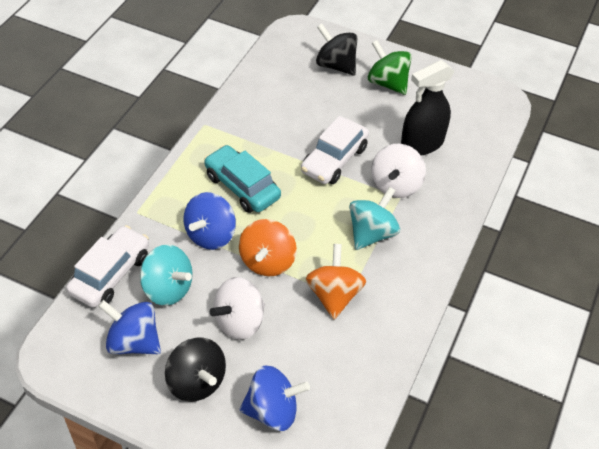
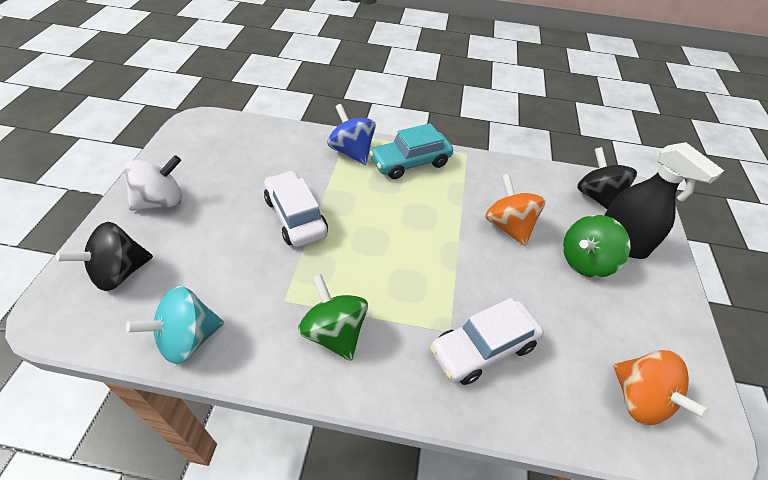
blue spinning top: 3 -> 1
green spinning top: 1 -> 2
turquoise spinning top: 2 -> 1
white spinning top: 2 -> 1

